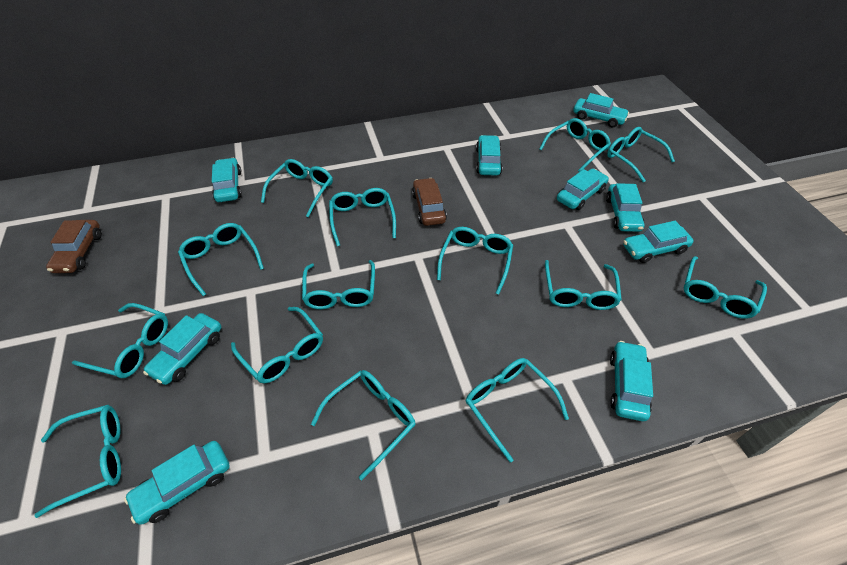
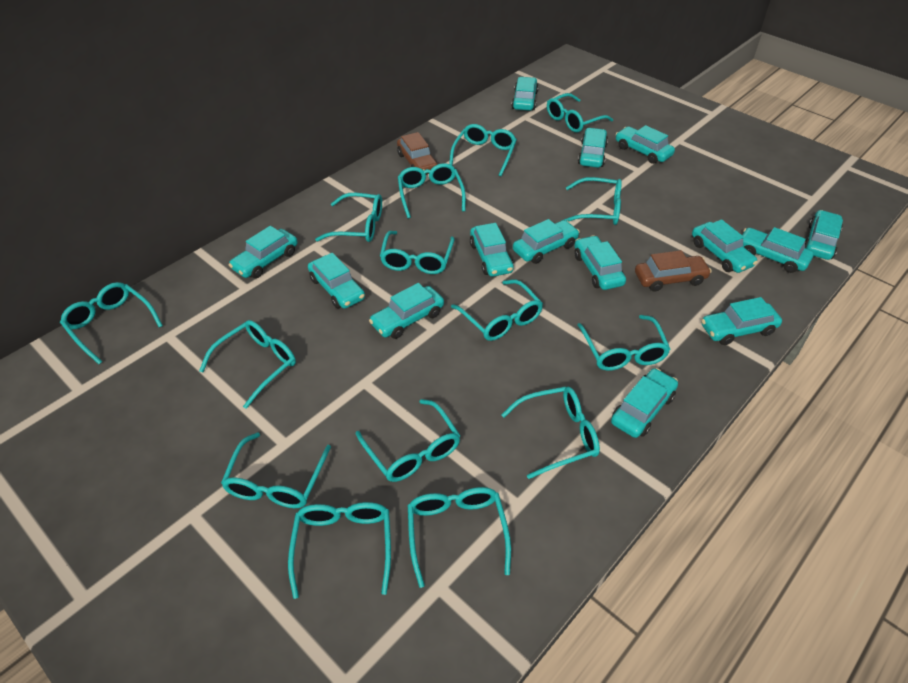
turquoise car: 9 -> 14
turquoise glasses: 14 -> 15

